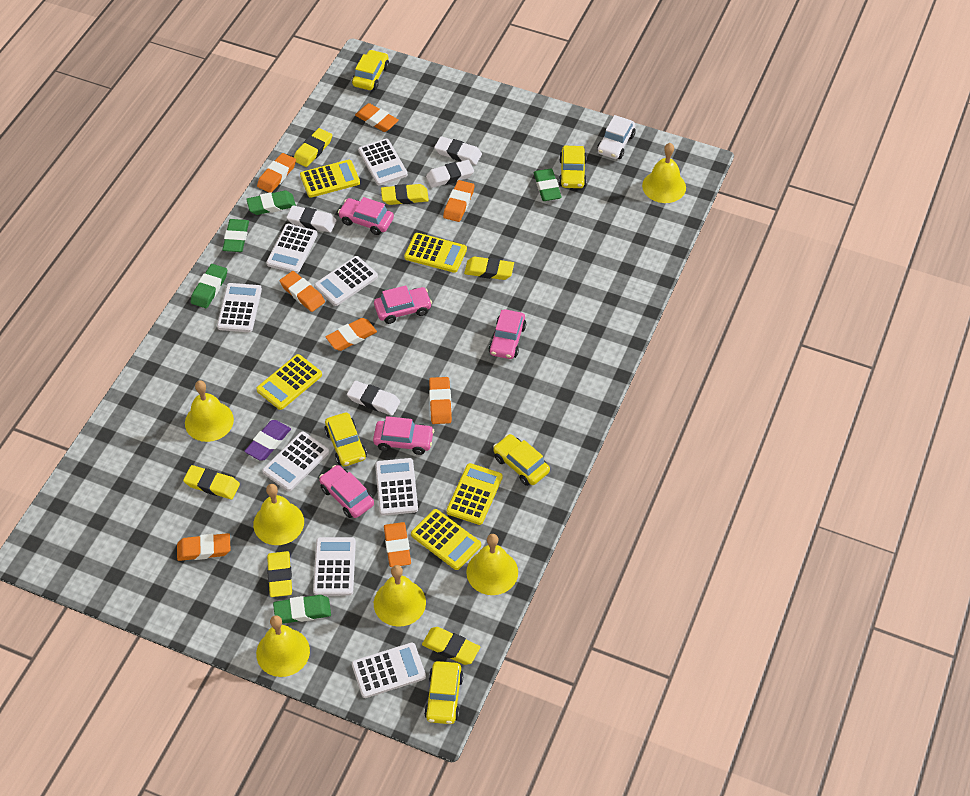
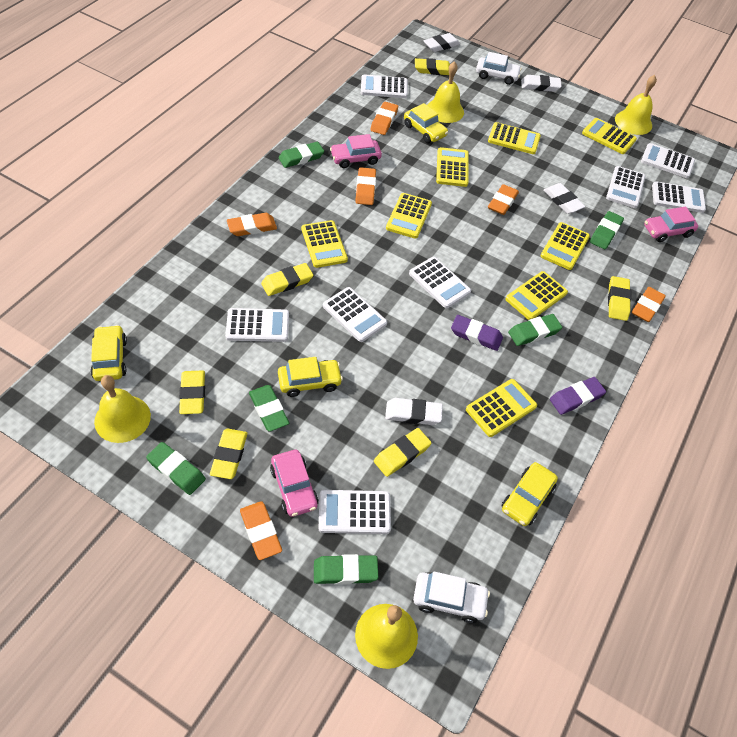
green eraser: 5 -> 6
orange eraser: 8 -> 6
pink car: 5 -> 3
purple eraser: 1 -> 2
white car: 1 -> 2
yellow bell: 6 -> 4
yellow calculator: 5 -> 8
yellow car: 5 -> 4

